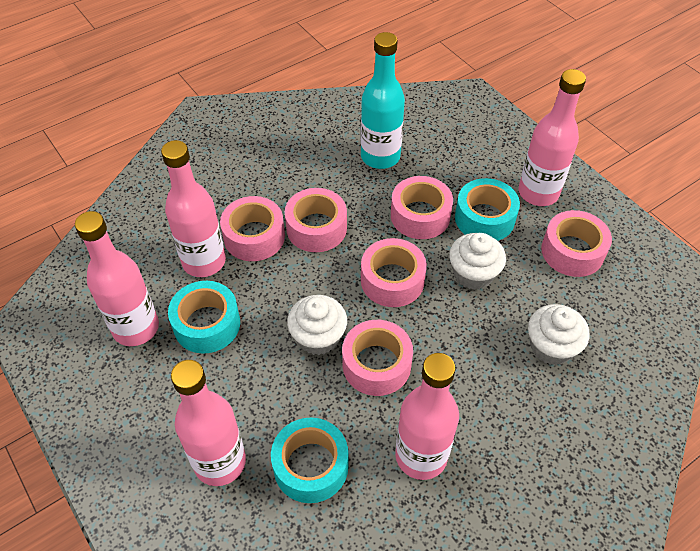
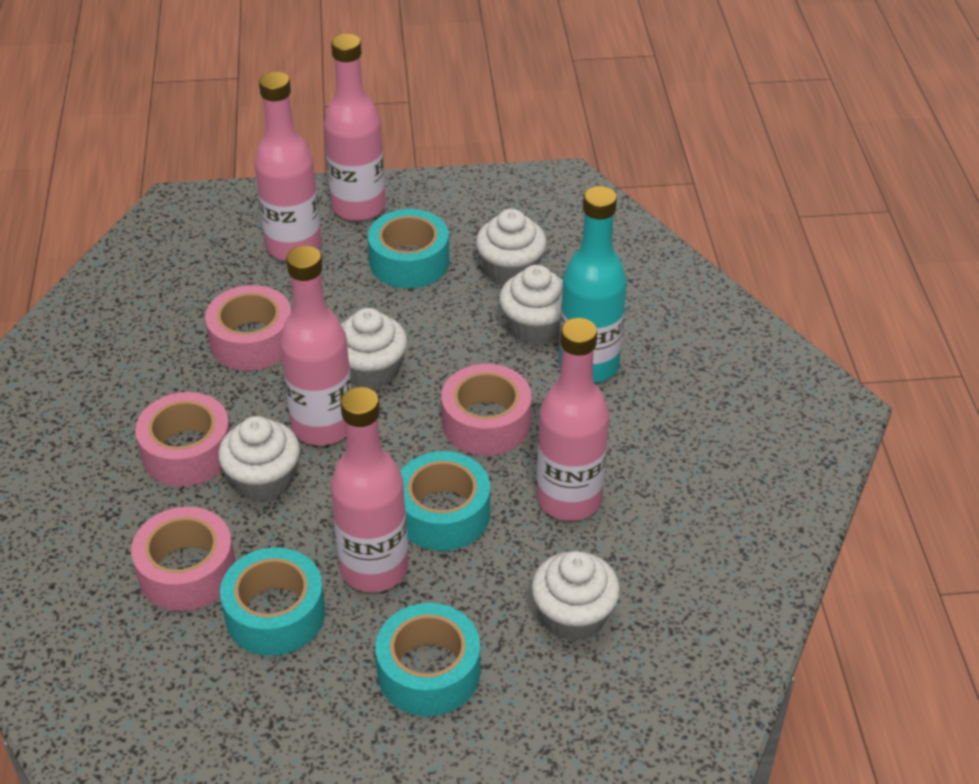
pink tape: 6 -> 4
turquoise tape: 3 -> 4
white cupcake: 3 -> 5

